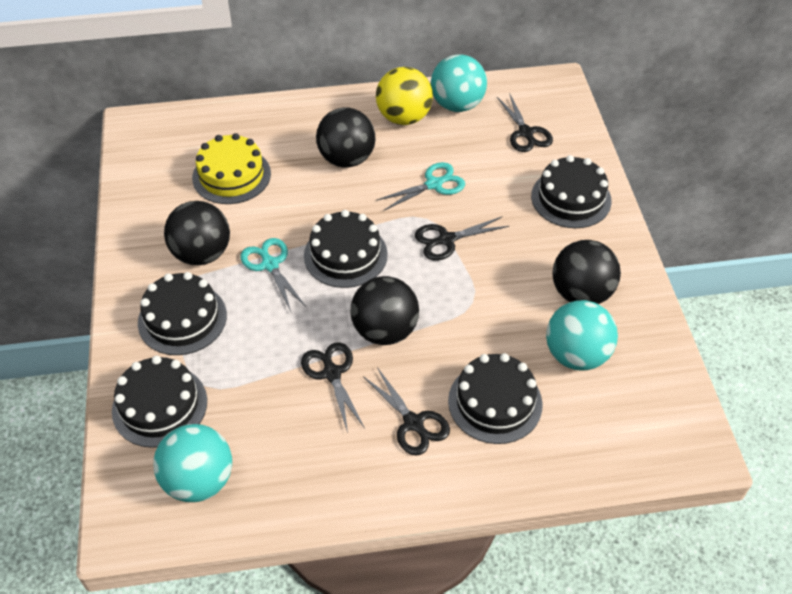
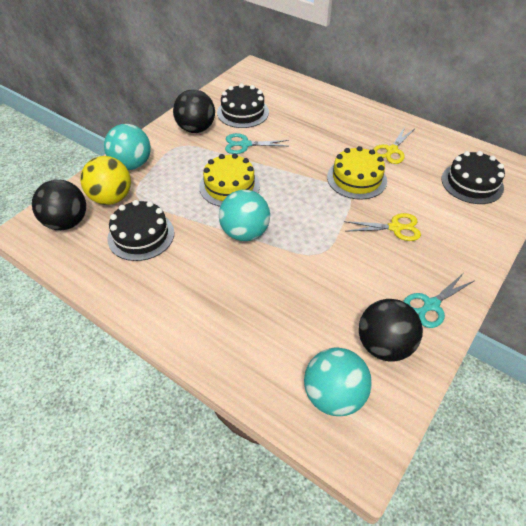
black ball: 4 -> 3
black cake: 5 -> 3
black scissors: 4 -> 0
yellow cake: 1 -> 2
yellow scissors: 0 -> 2

